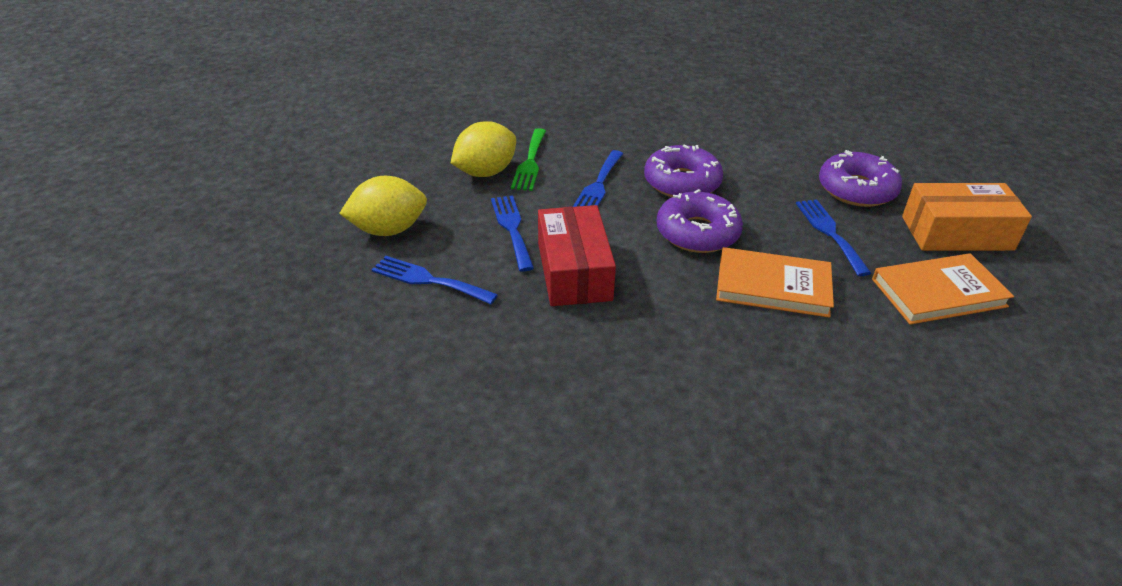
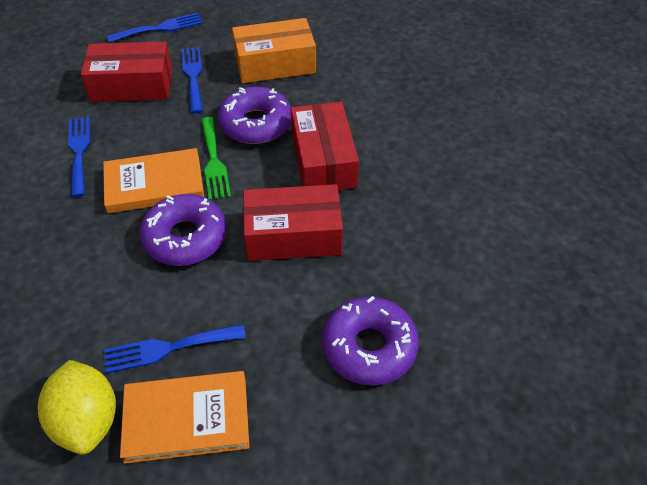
red box: 1 -> 3
yellow lemon: 2 -> 1

